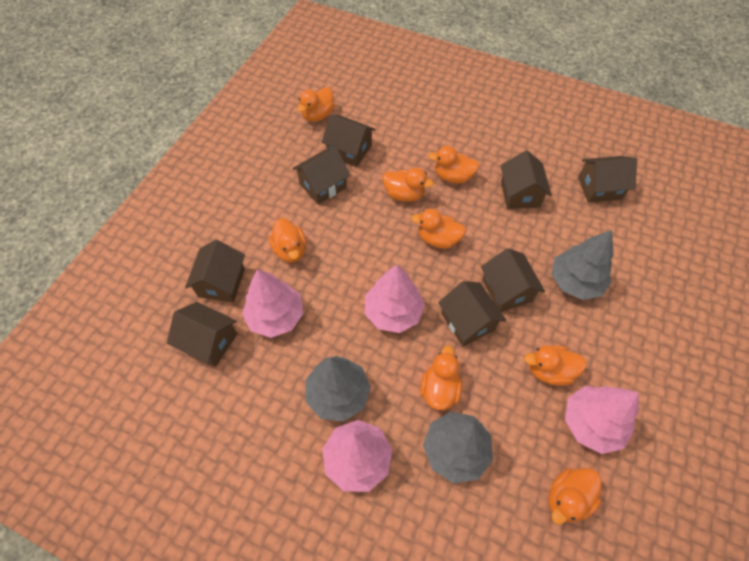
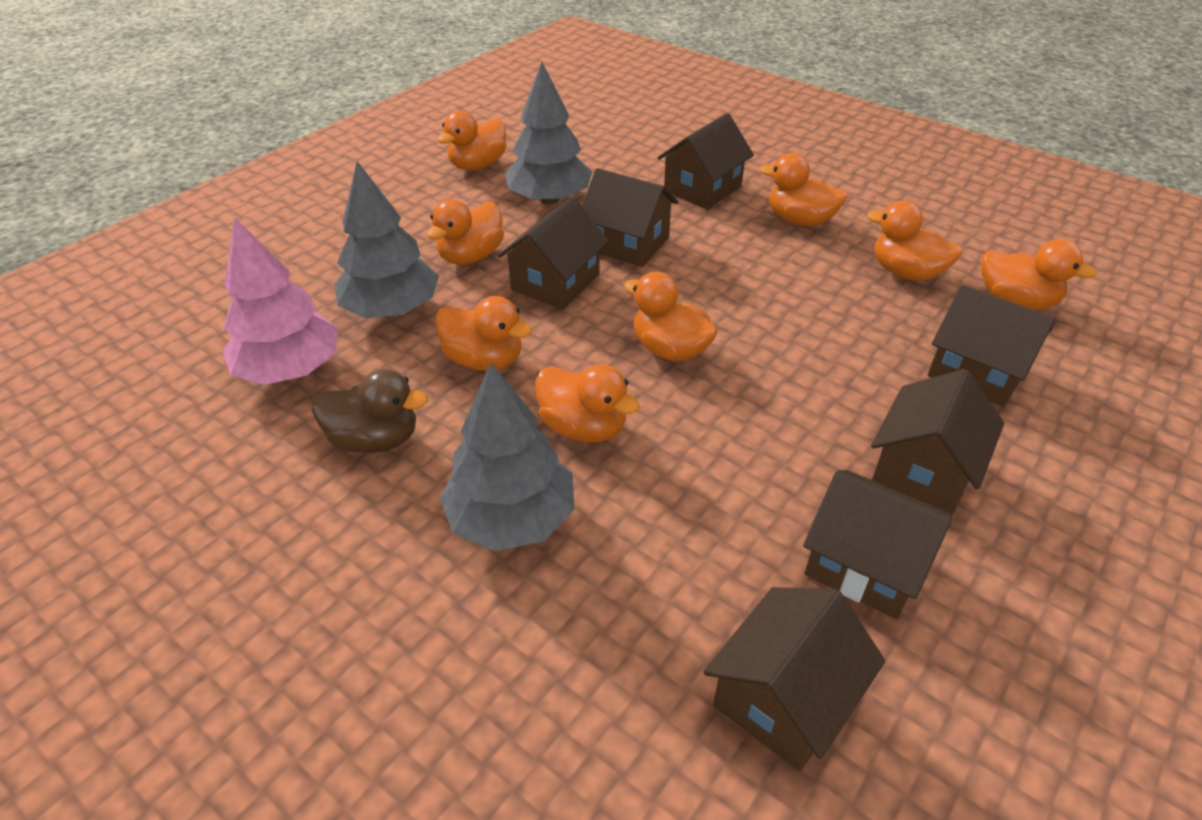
brown duck: 0 -> 1
brown house: 8 -> 7
pink tree: 4 -> 1

